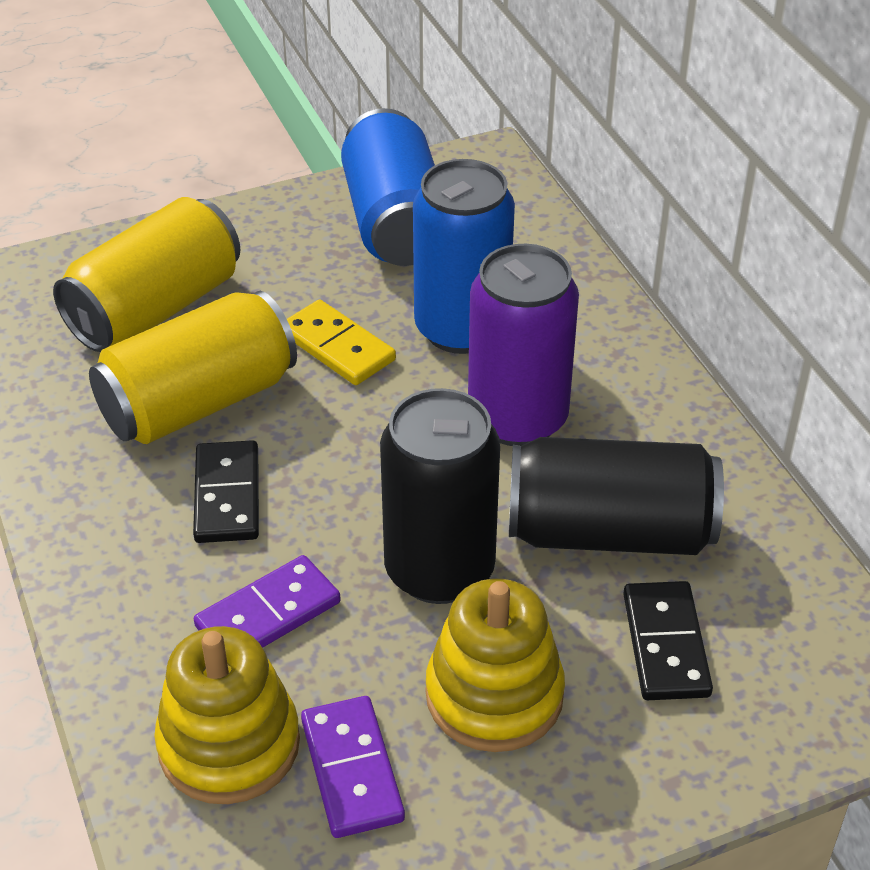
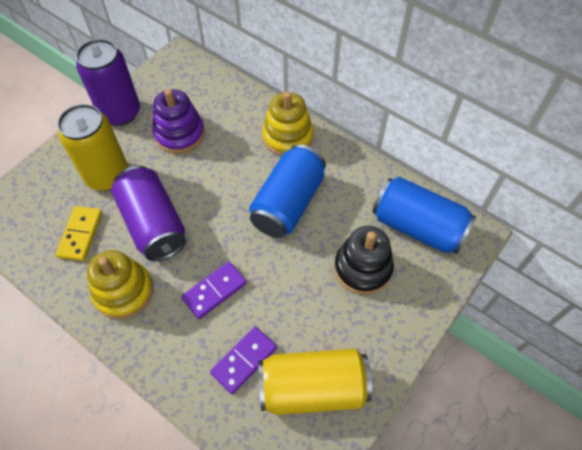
black can: 2 -> 0
black domino: 2 -> 0
black stacking toy: 0 -> 1
purple can: 1 -> 2
purple stacking toy: 0 -> 1

